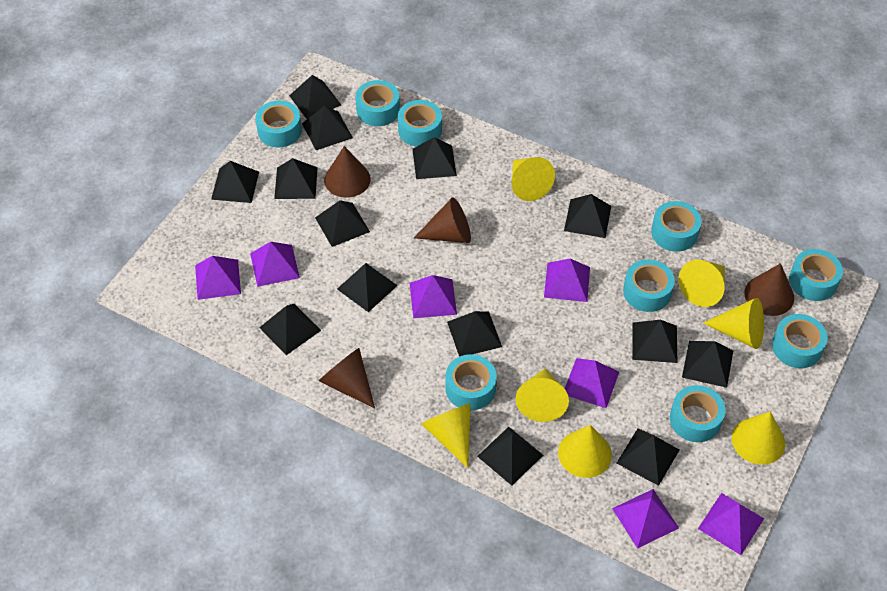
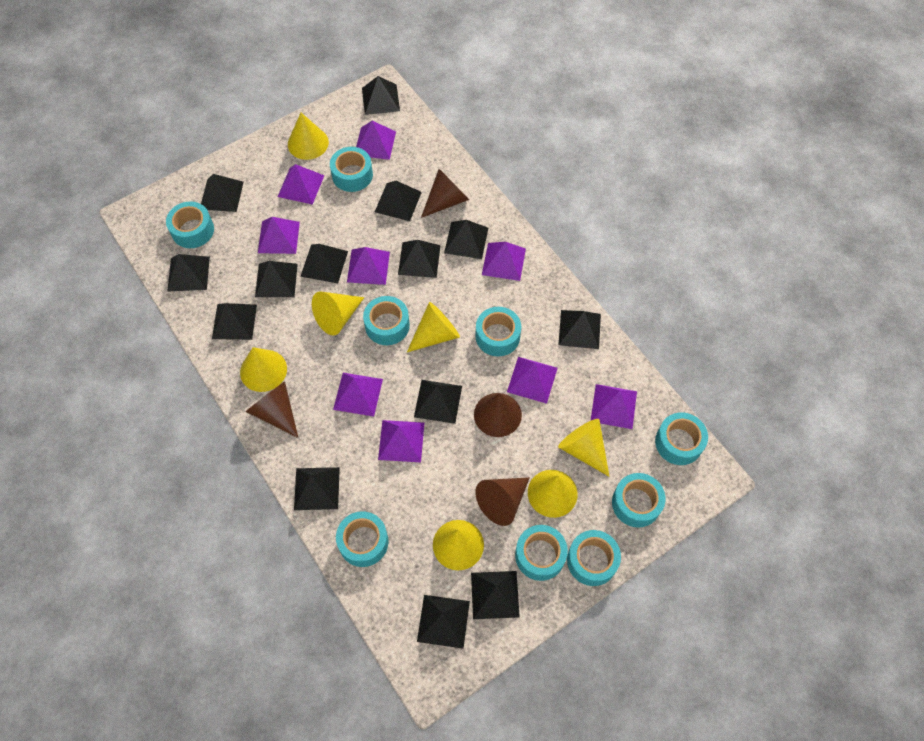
purple pyramid: 7 -> 9

